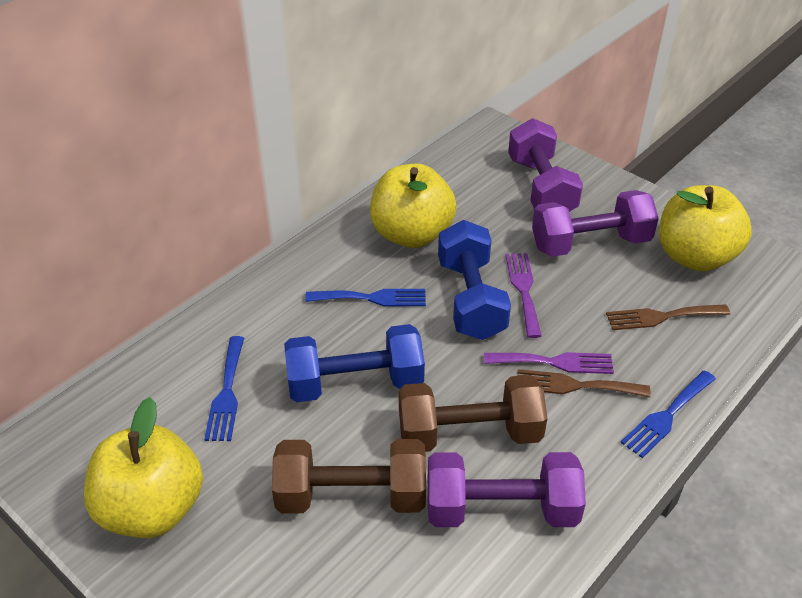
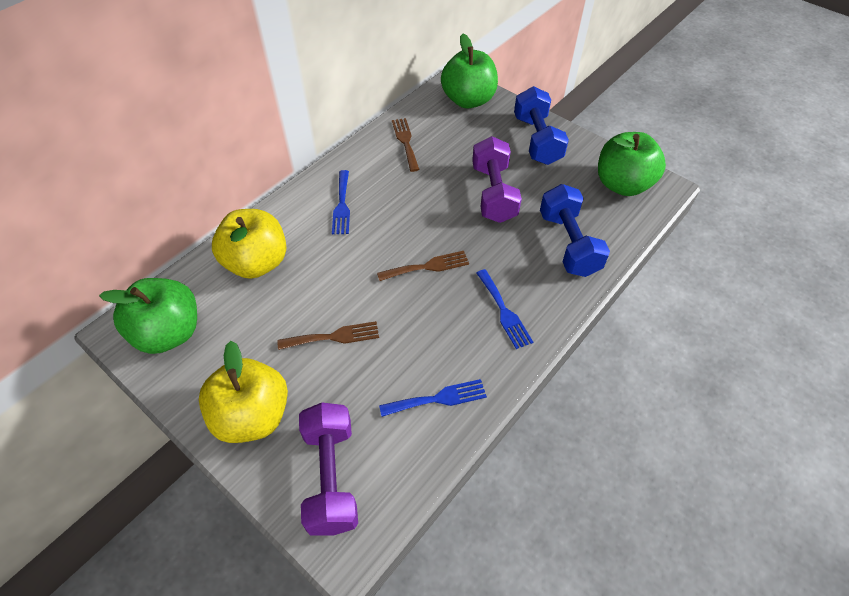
brown dumbbell: 2 -> 0
brown fork: 2 -> 3
green apple: 0 -> 3
purple dumbbell: 3 -> 2
purple fork: 2 -> 0
yellow apple: 3 -> 2

